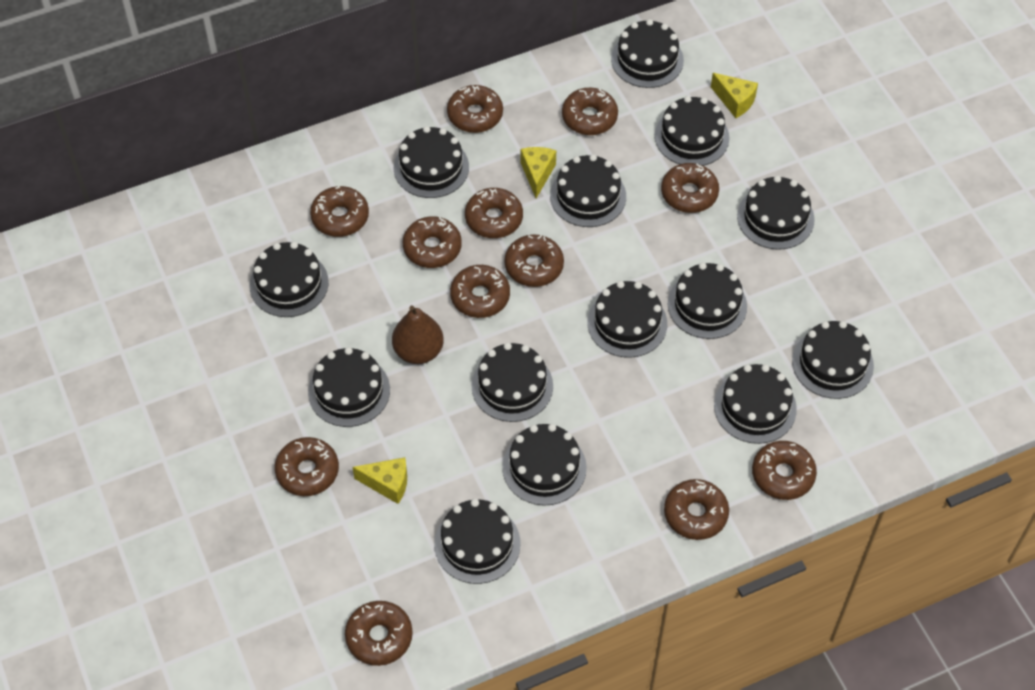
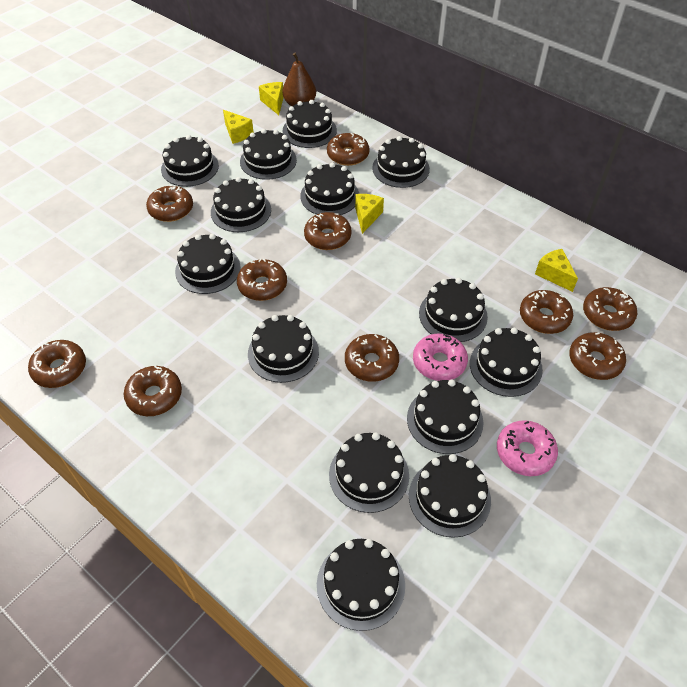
brown donut: 12 -> 10
pink donut: 0 -> 2
yellow cheese: 3 -> 4

